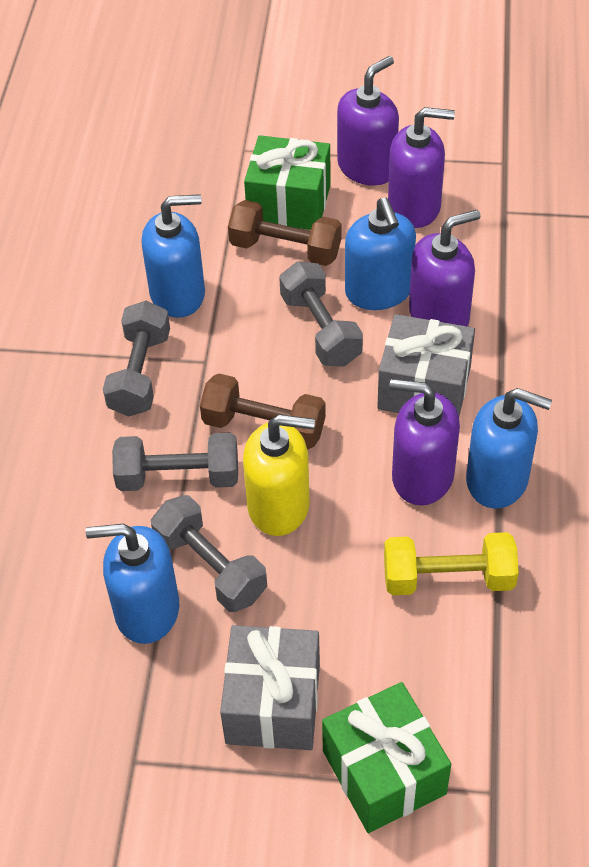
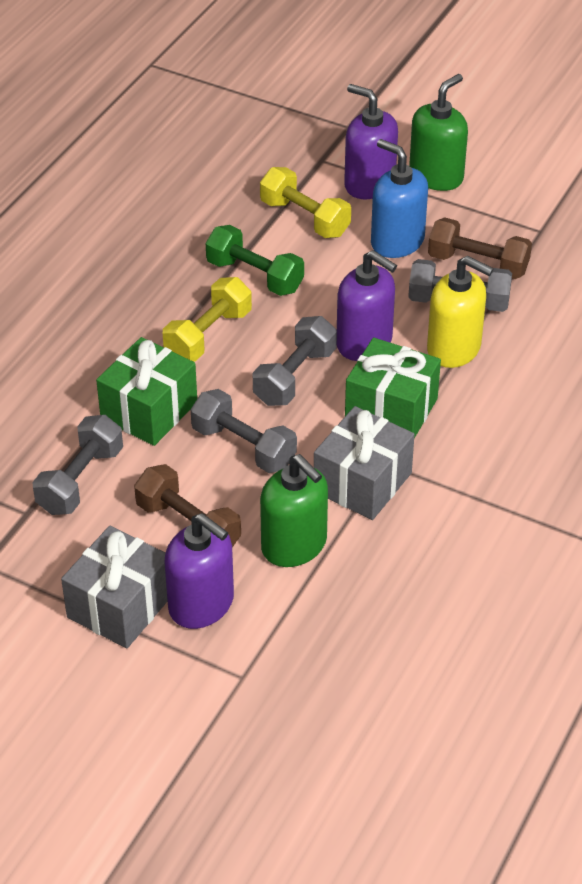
blue soap dispenser: 4 -> 1
green dumbbell: 0 -> 1
green soap dispenser: 0 -> 2
purple soap dispenser: 4 -> 3
yellow dumbbell: 1 -> 2

